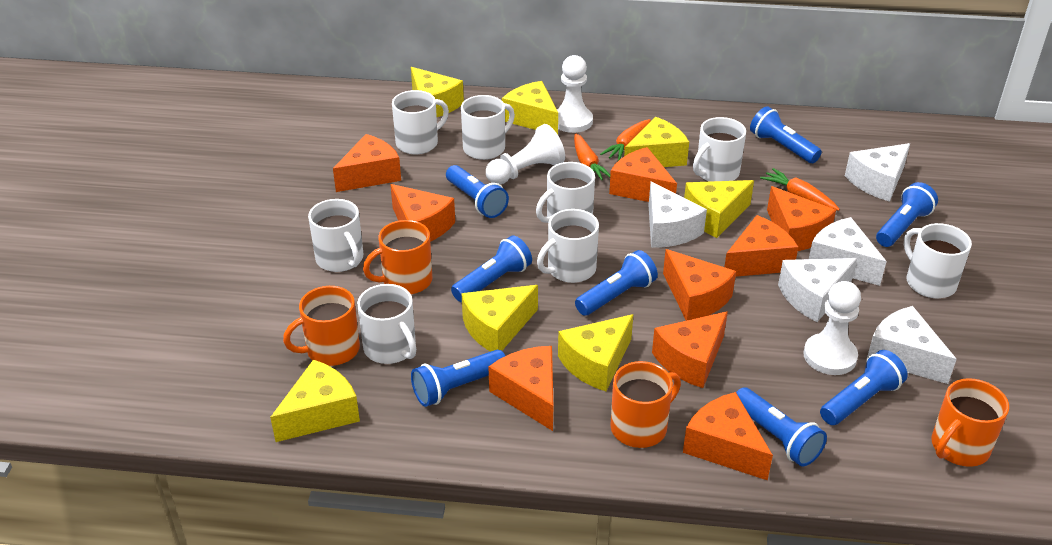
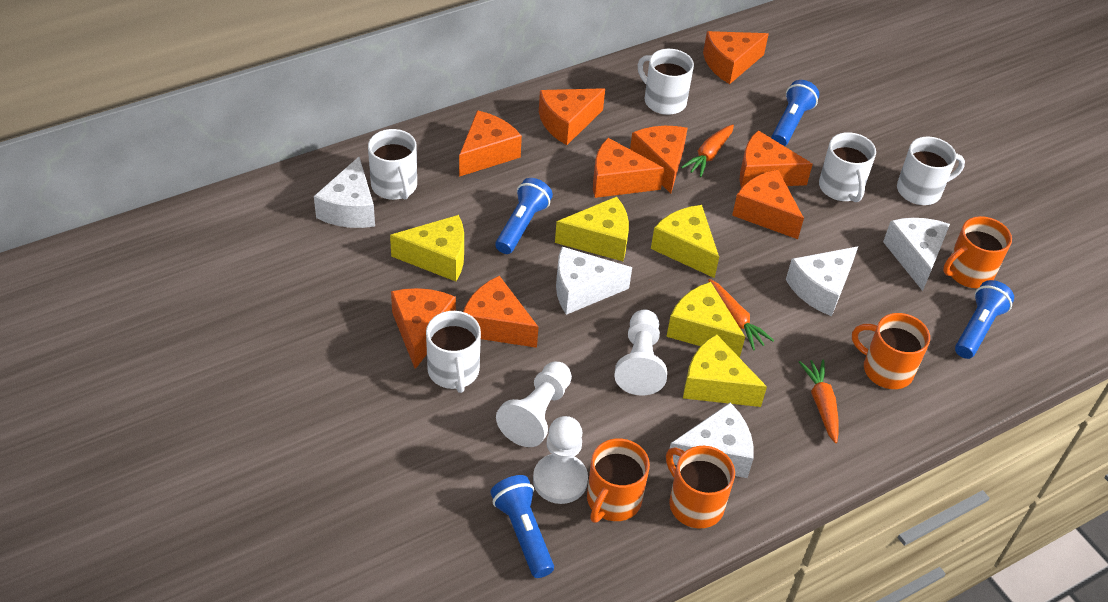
blue flashlight: 8 -> 4
white mug: 8 -> 5
yellow cheese: 7 -> 5

